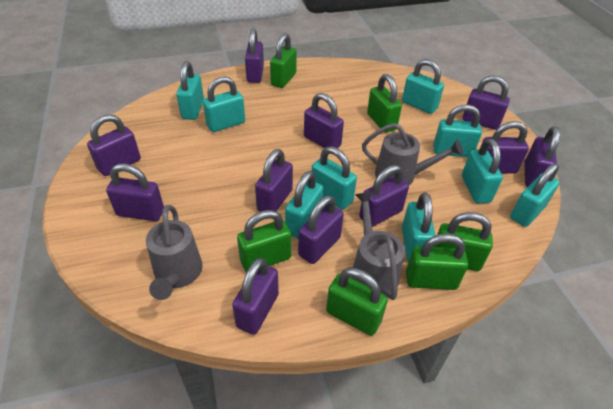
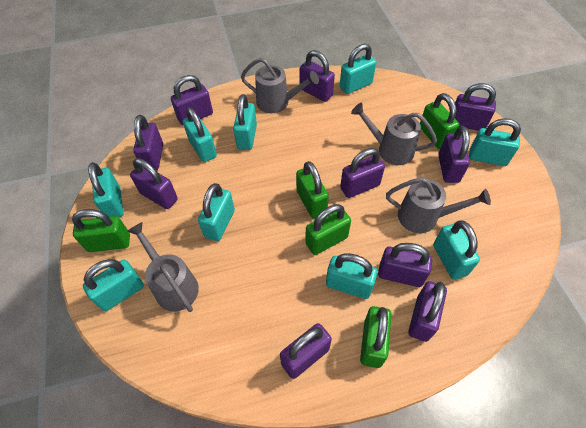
green padlock: 6 -> 5
grey watering can: 3 -> 4
purple padlock: 11 -> 10

